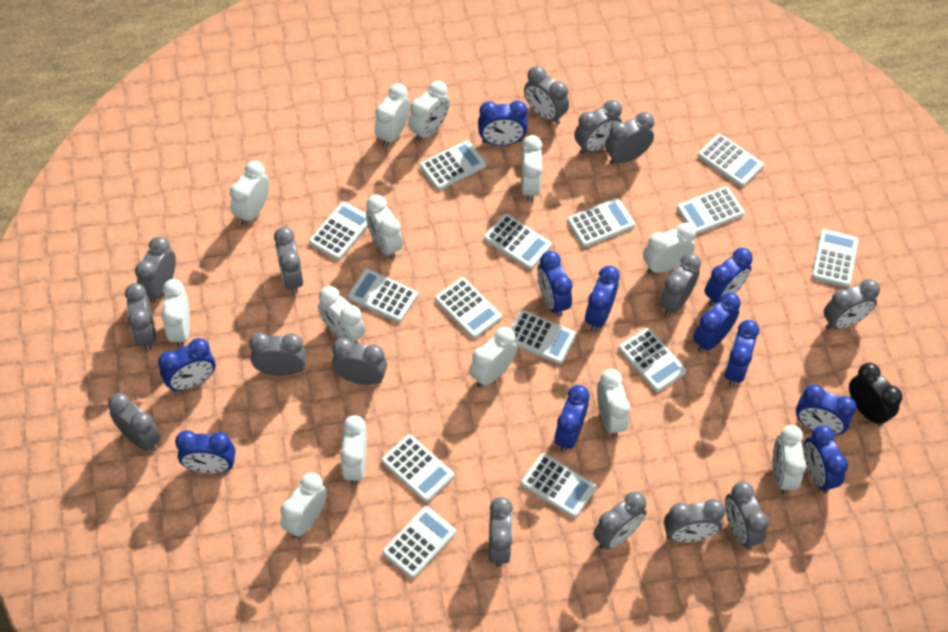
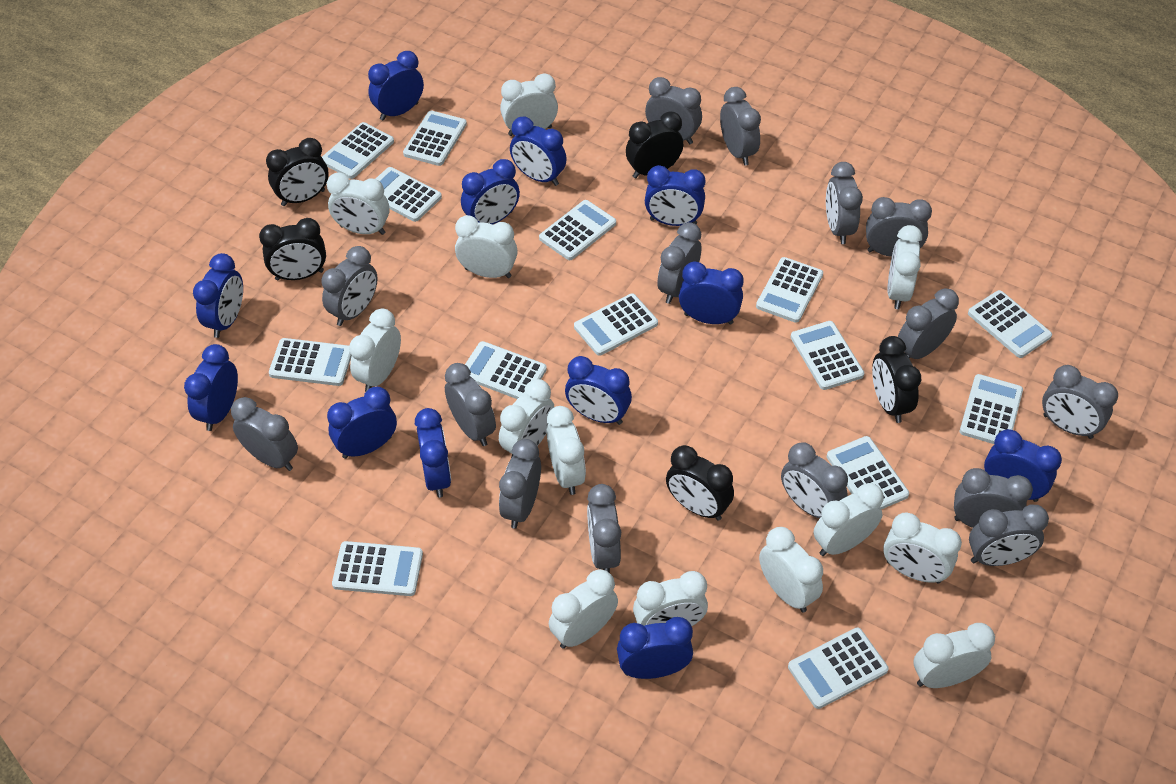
black clock: 1 -> 5
blue clock: 11 -> 12

